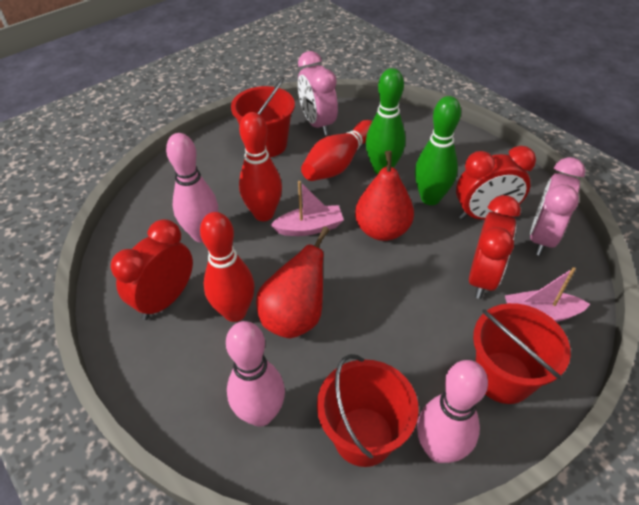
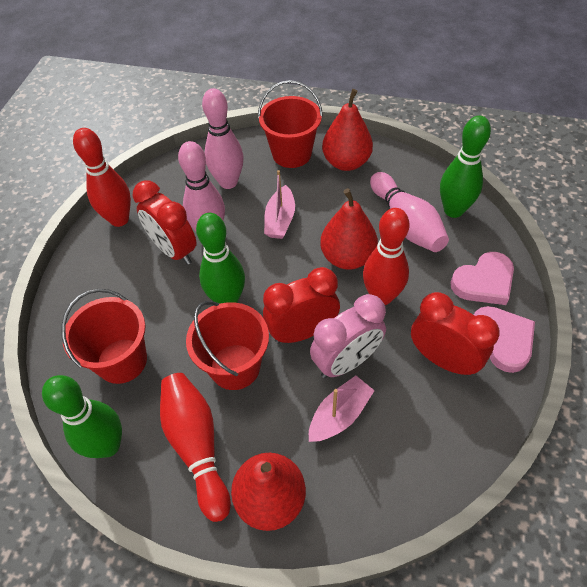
green bowling pin: 2 -> 3
pink clock: 2 -> 1
pink heart: 0 -> 2
red pear: 2 -> 3

